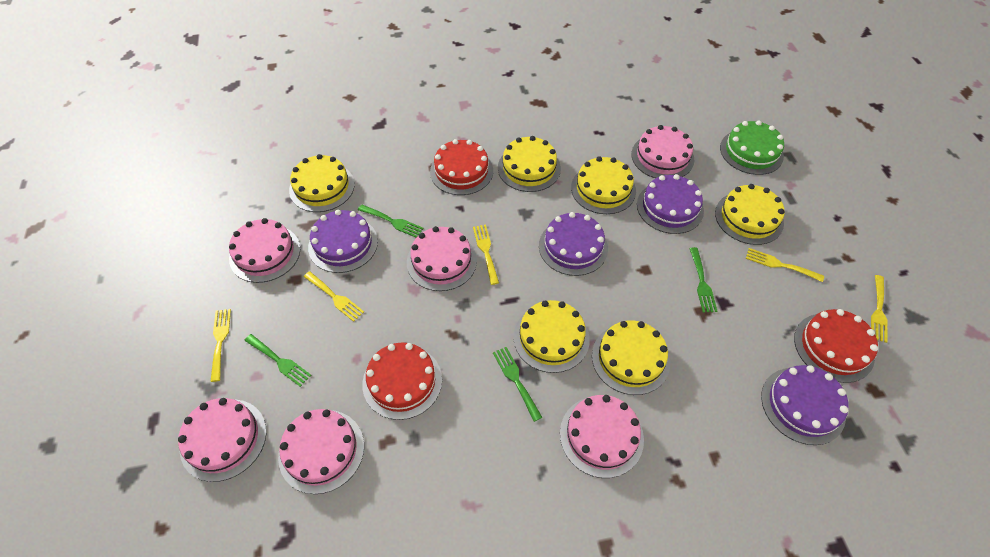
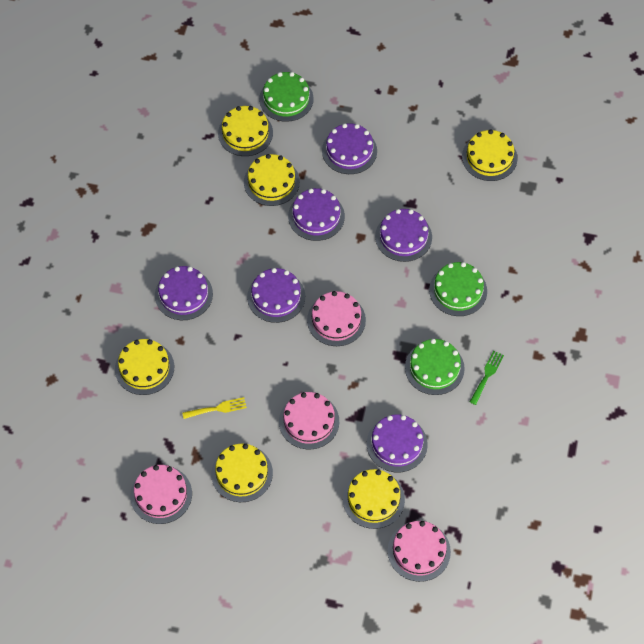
green cake: 1 -> 3
green fork: 4 -> 1
pink cake: 6 -> 4
purple cake: 4 -> 6
red cake: 3 -> 0
yellow fork: 5 -> 1

